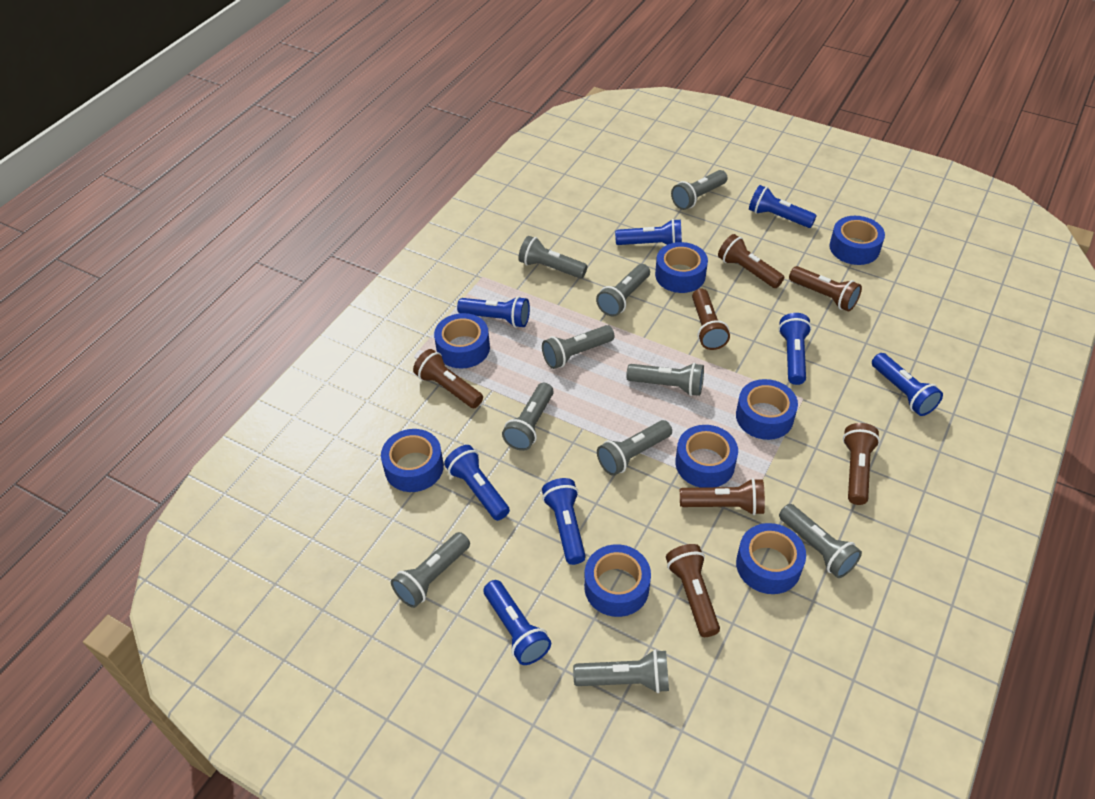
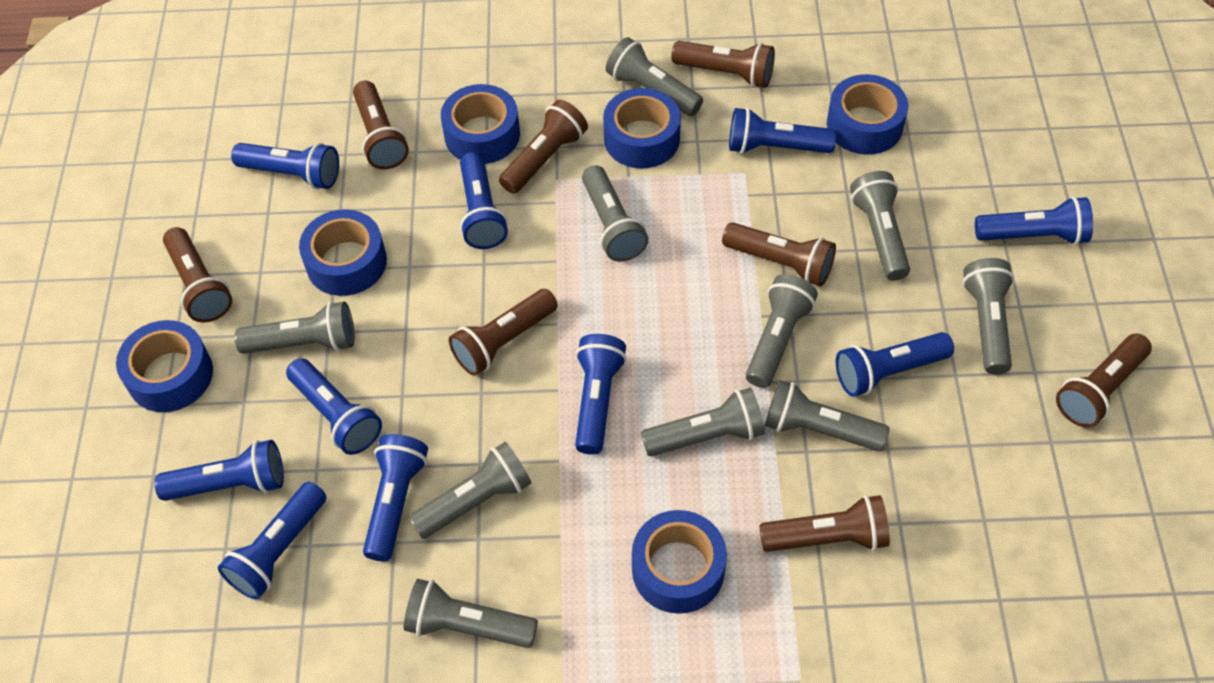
blue flashlight: 8 -> 10
blue tape: 8 -> 6
brown flashlight: 7 -> 8

